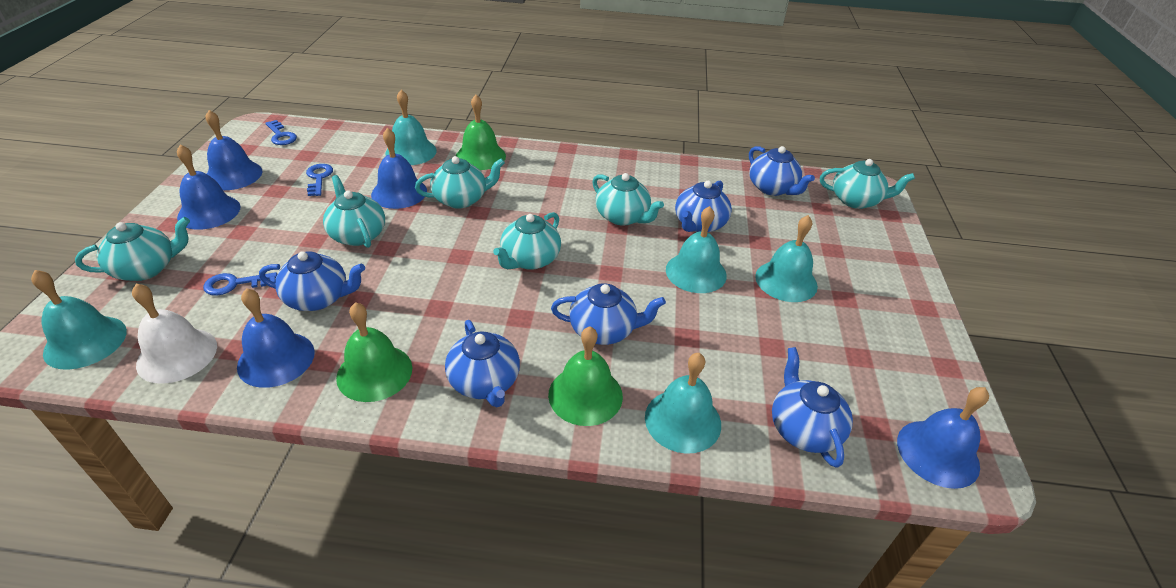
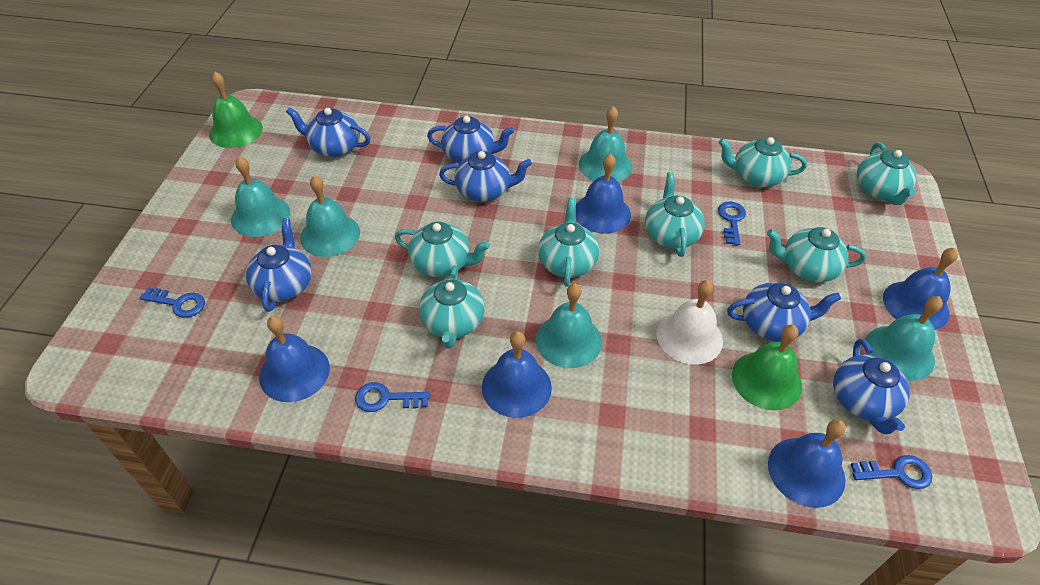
blue key: 3 -> 4
green bell: 3 -> 2
turquoise teapot: 6 -> 7

